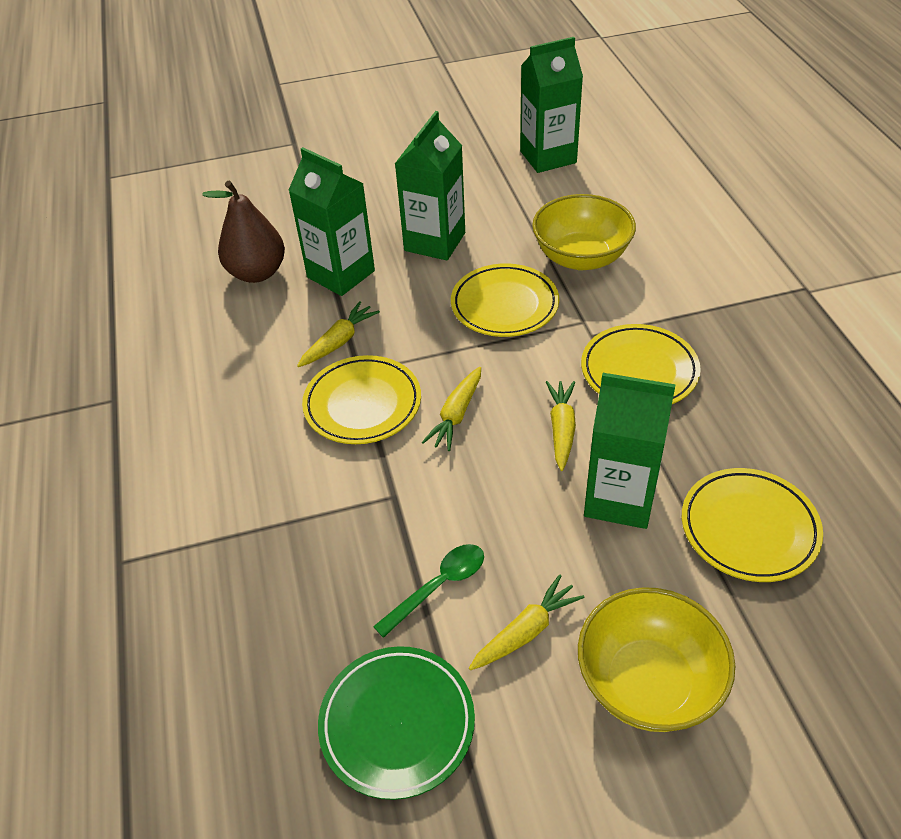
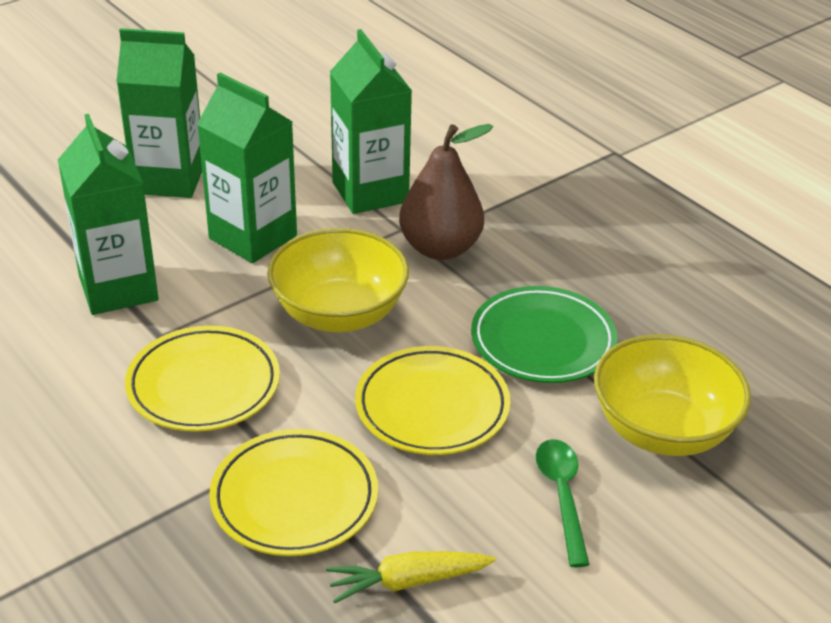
yellow carrot: 4 -> 1
yellow plate: 4 -> 3

